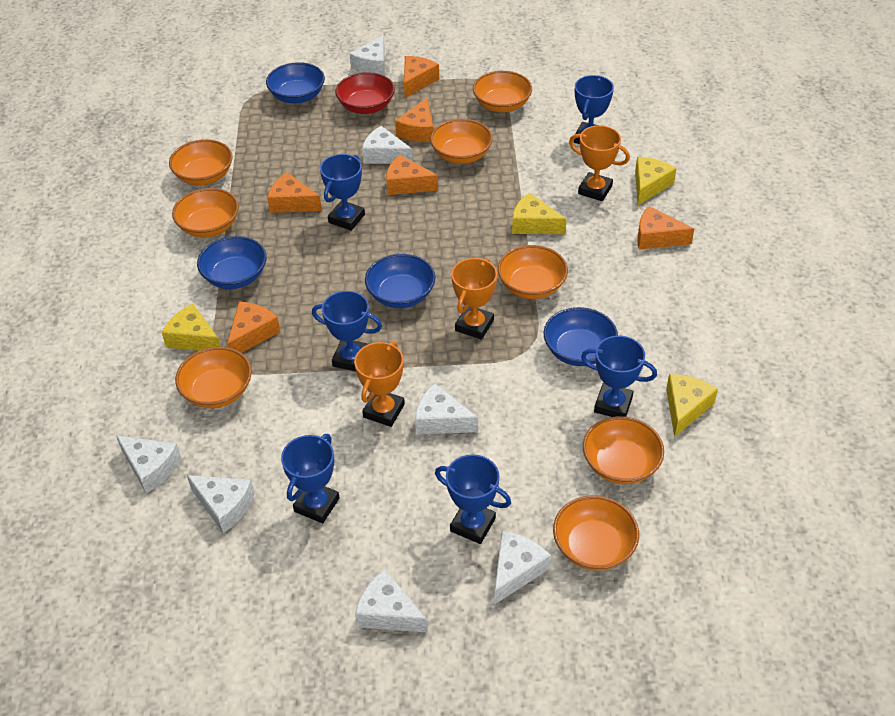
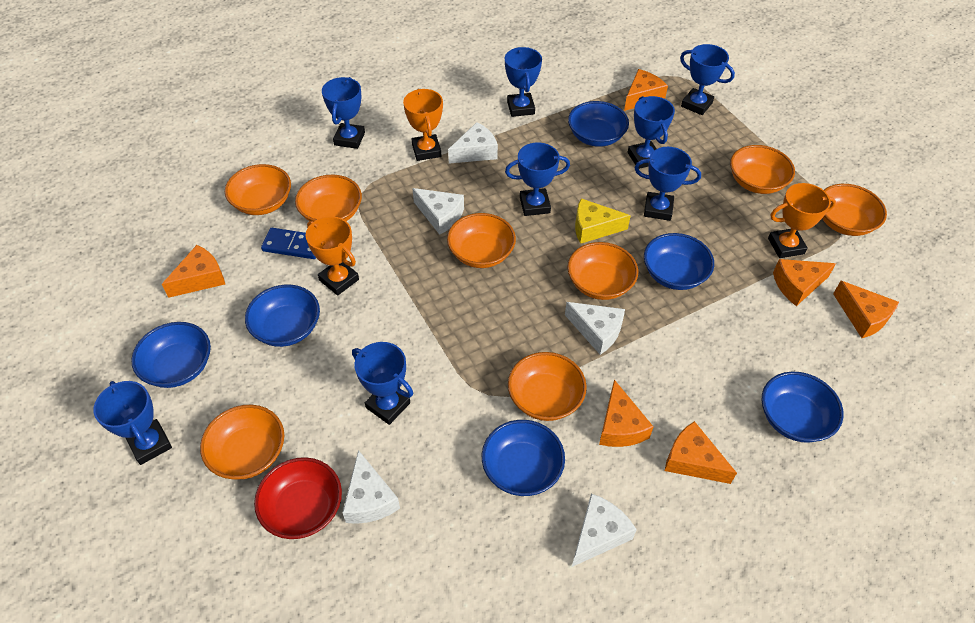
blue bowl: 4 -> 6
blue domino: 0 -> 1
blue trophy: 6 -> 8
white cheese: 7 -> 5
yellow cheese: 4 -> 1

